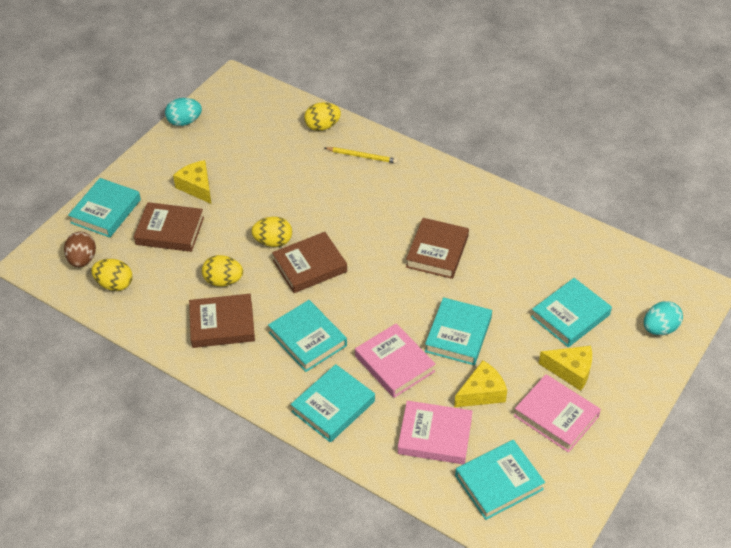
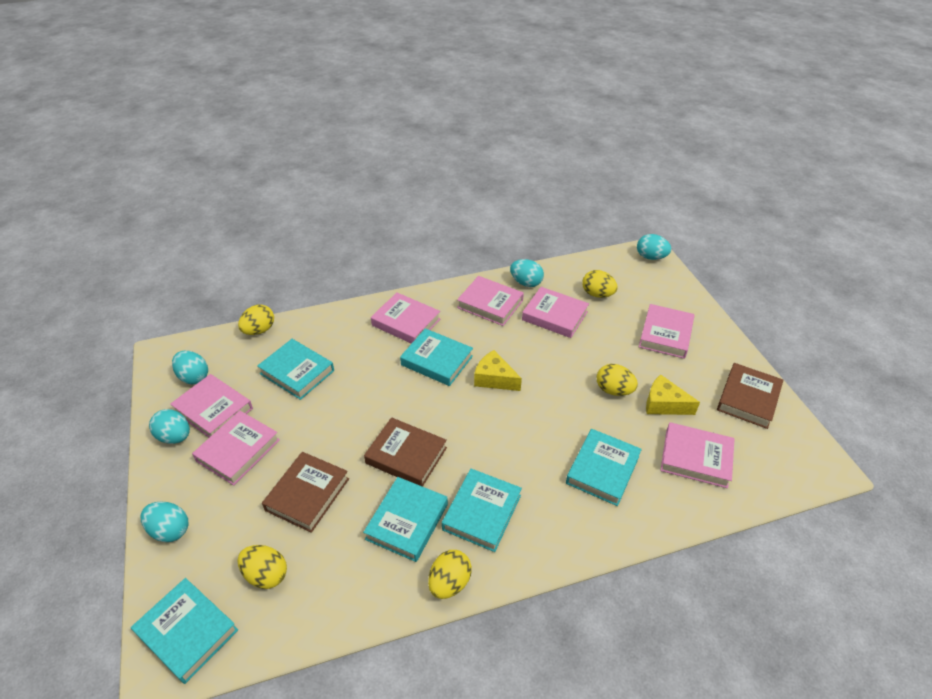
brown book: 4 -> 3
brown egg: 1 -> 0
pink book: 3 -> 7
turquoise egg: 2 -> 5
yellow cheese: 3 -> 2
yellow egg: 4 -> 5
yellow pencil: 1 -> 0

